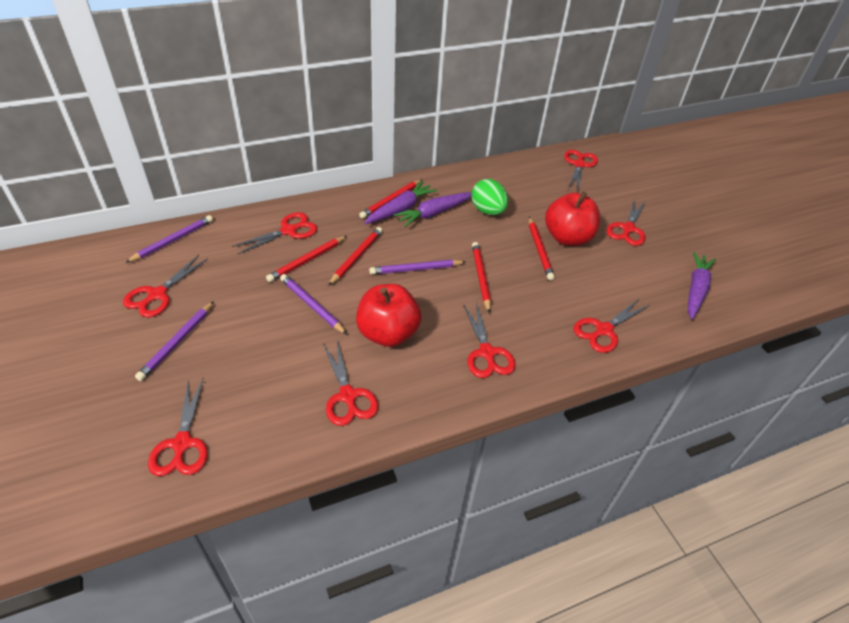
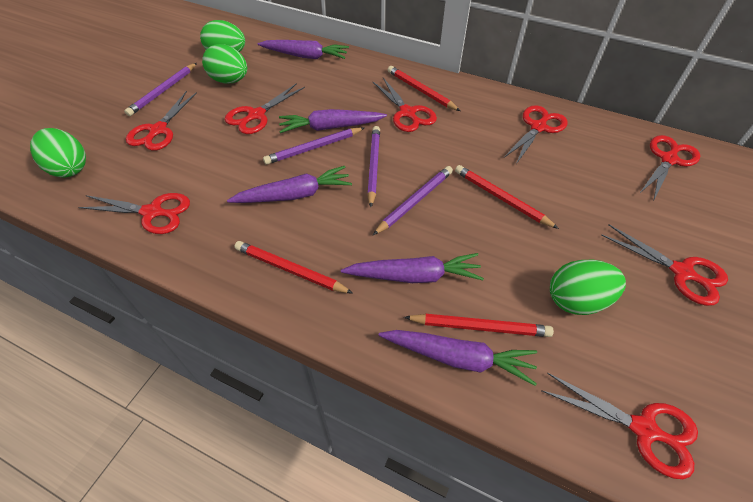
green egg: 1 -> 4
purple carrot: 3 -> 5
red apple: 2 -> 0
red pencil: 5 -> 4

